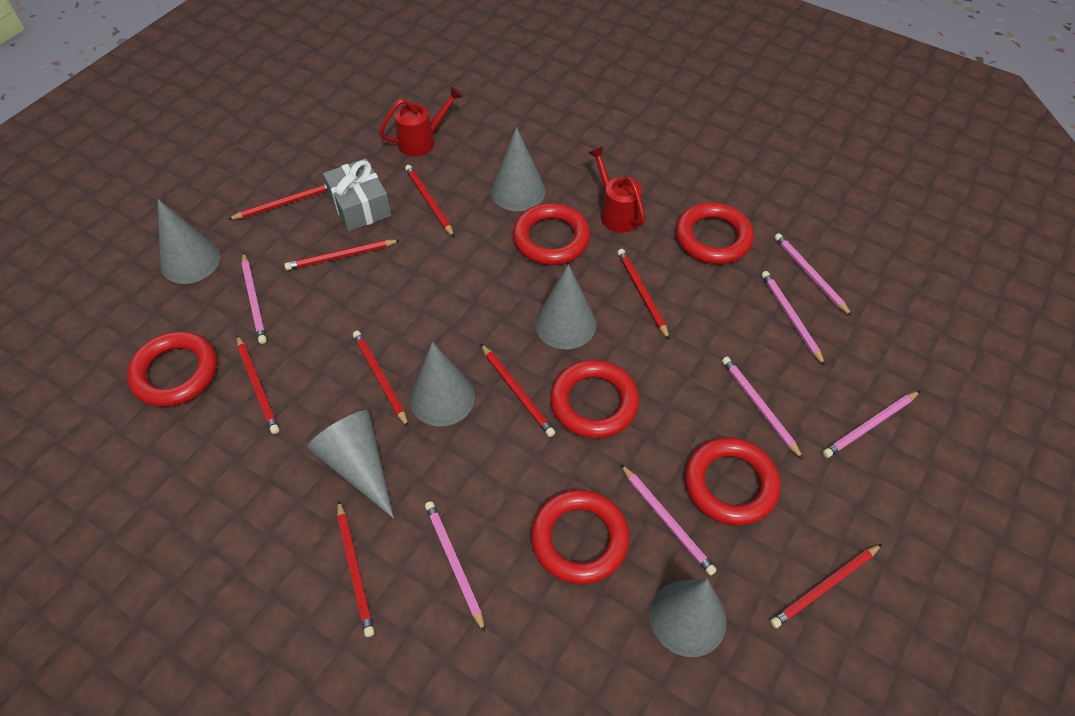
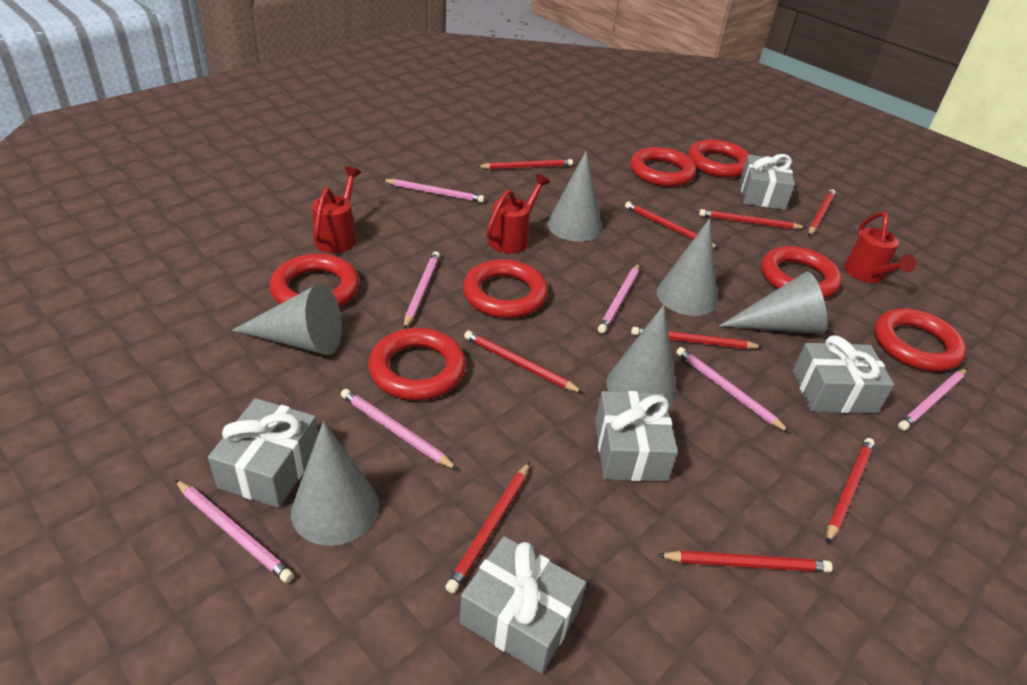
grey gift: 1 -> 5
red ring: 6 -> 7
red watering can: 2 -> 3

